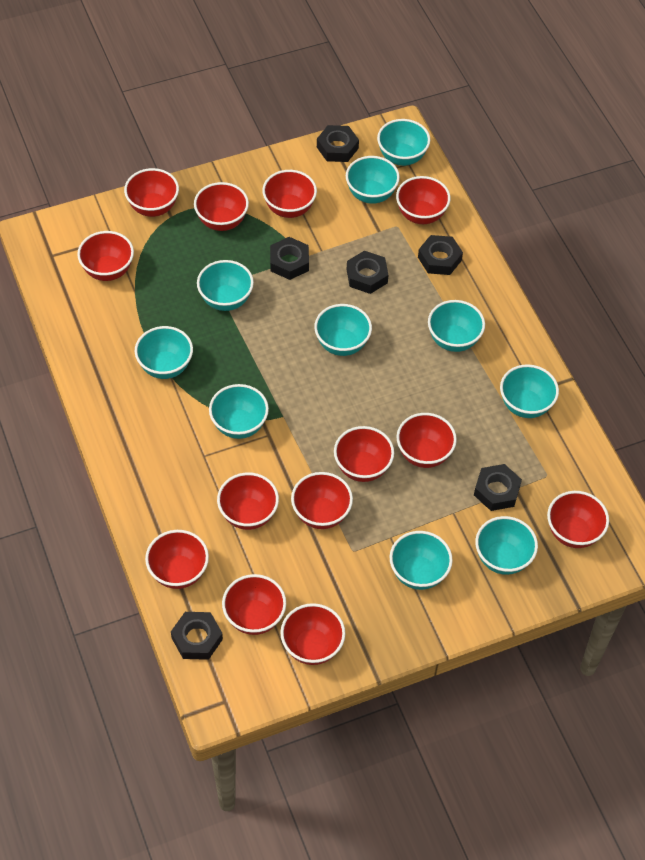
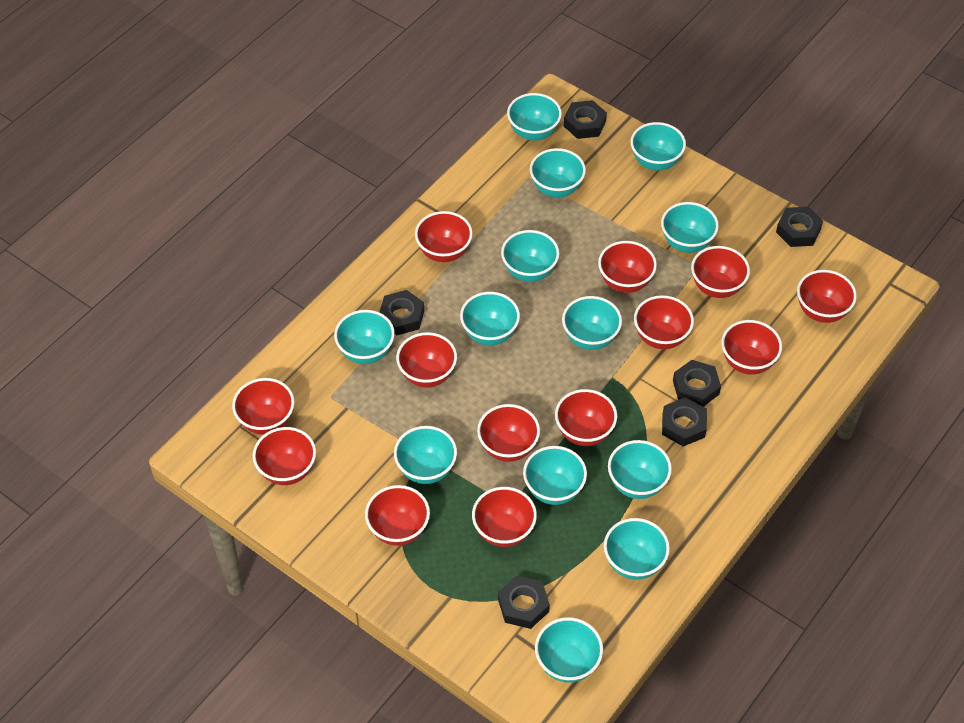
turquoise bowl: 10 -> 13

